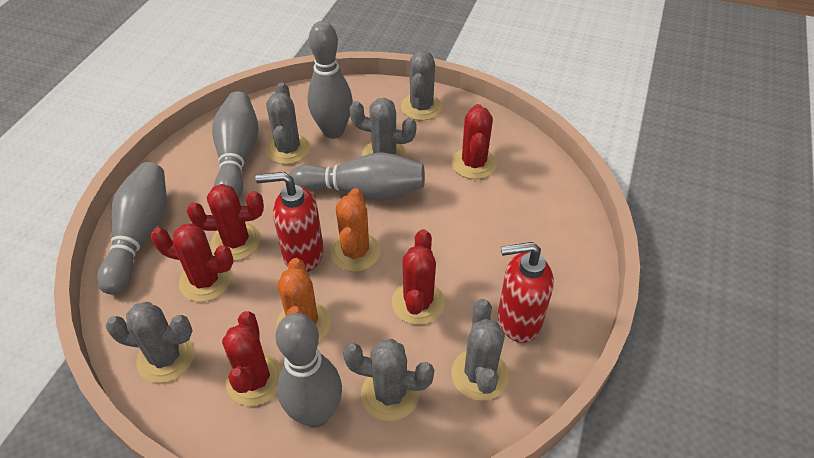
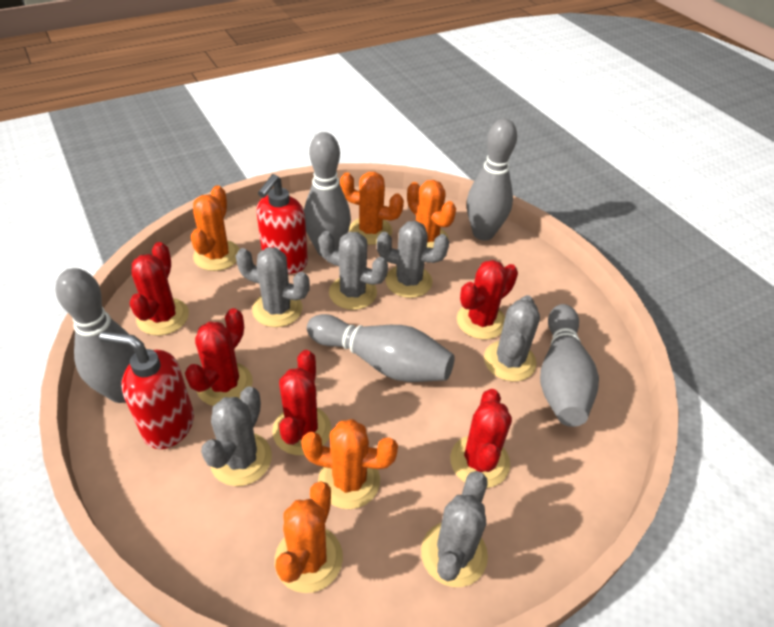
orange cactus: 2 -> 5

